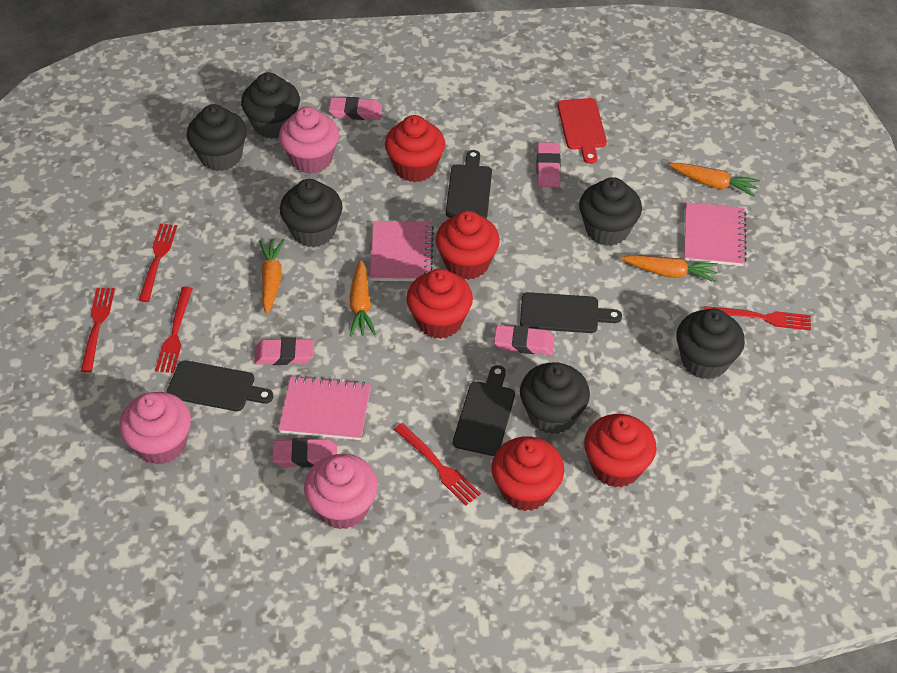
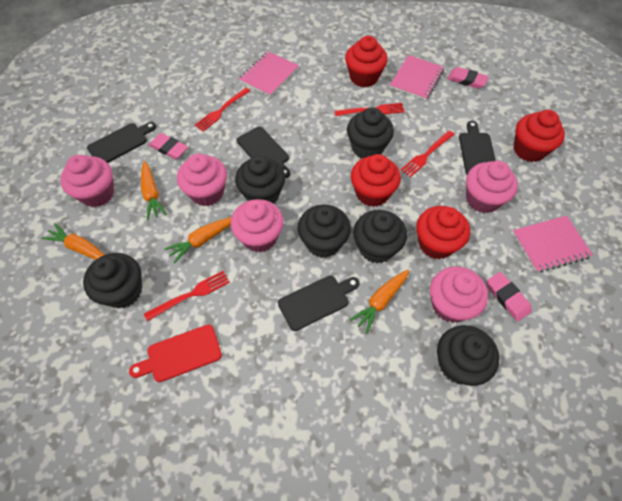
pink cupcake: 3 -> 5
pink eraser: 5 -> 3
red cupcake: 5 -> 4
red fork: 5 -> 4

